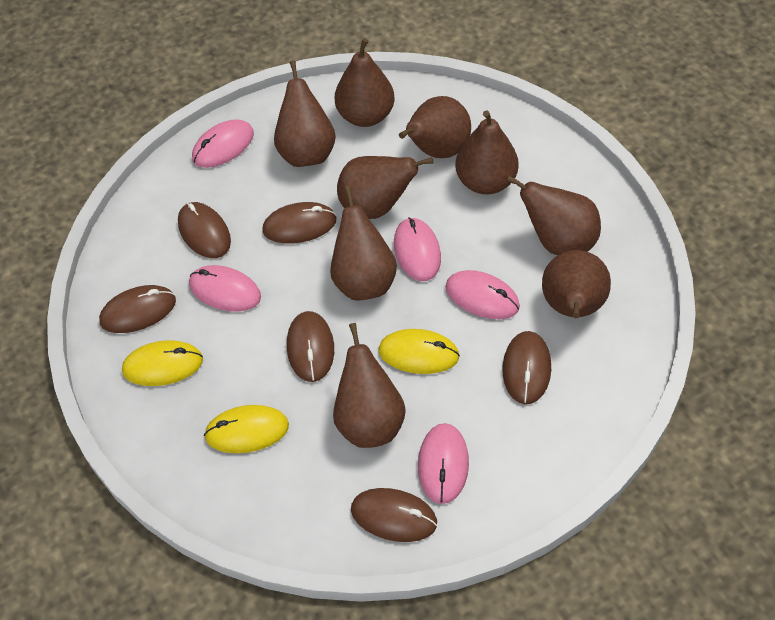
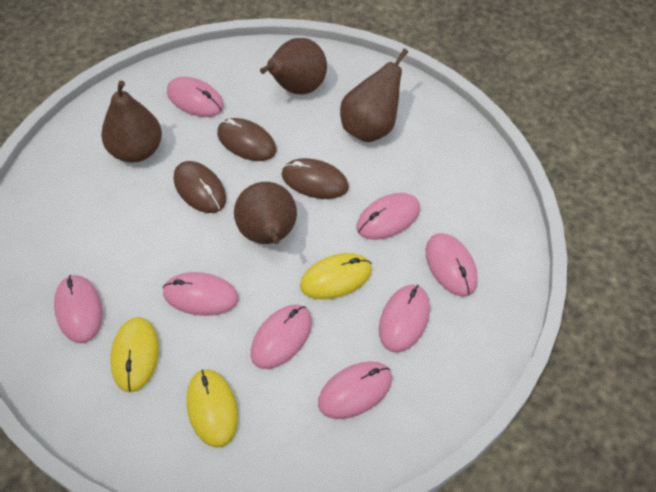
brown mouse: 6 -> 3
brown pear: 9 -> 4
pink mouse: 5 -> 8

